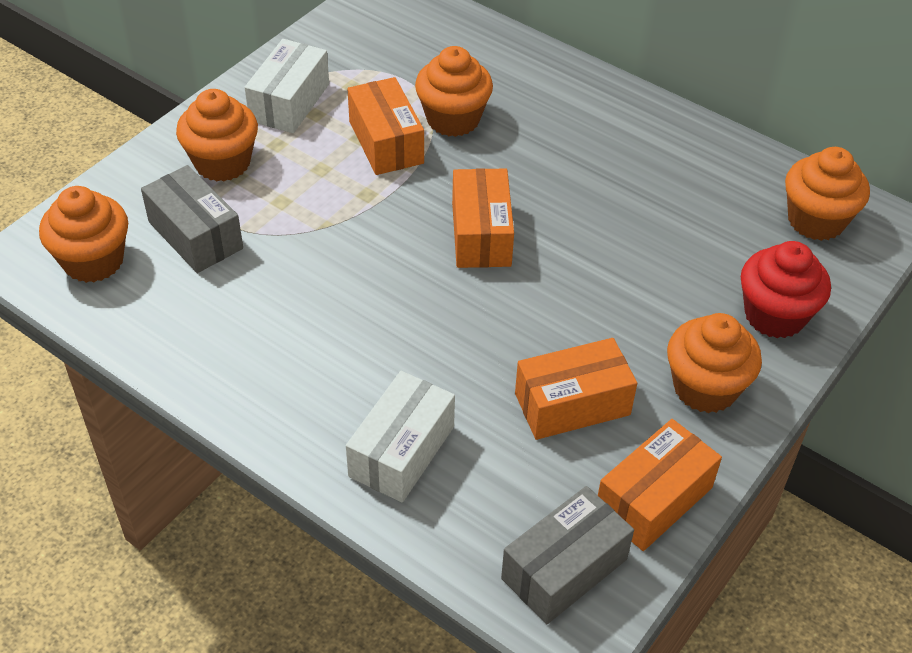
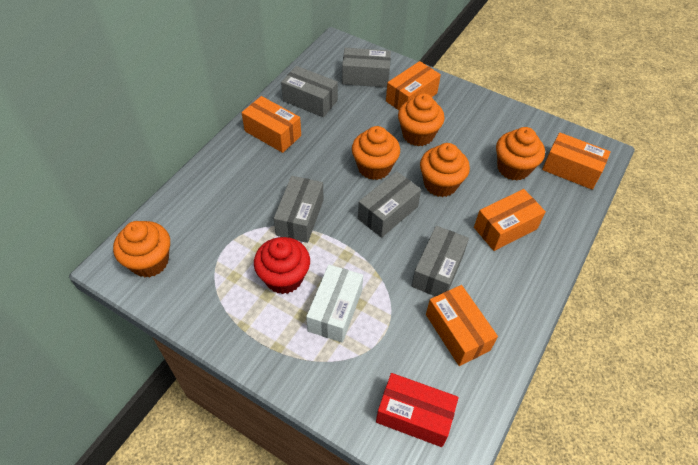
grey box: 2 -> 5
orange box: 4 -> 5
red box: 0 -> 1
white box: 2 -> 1

